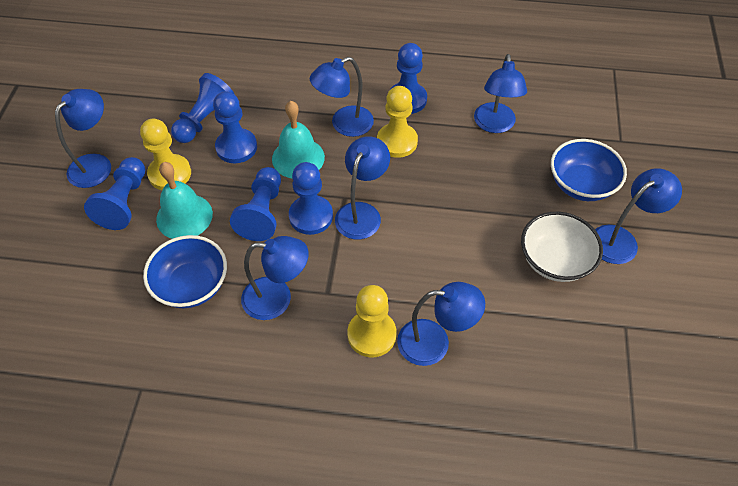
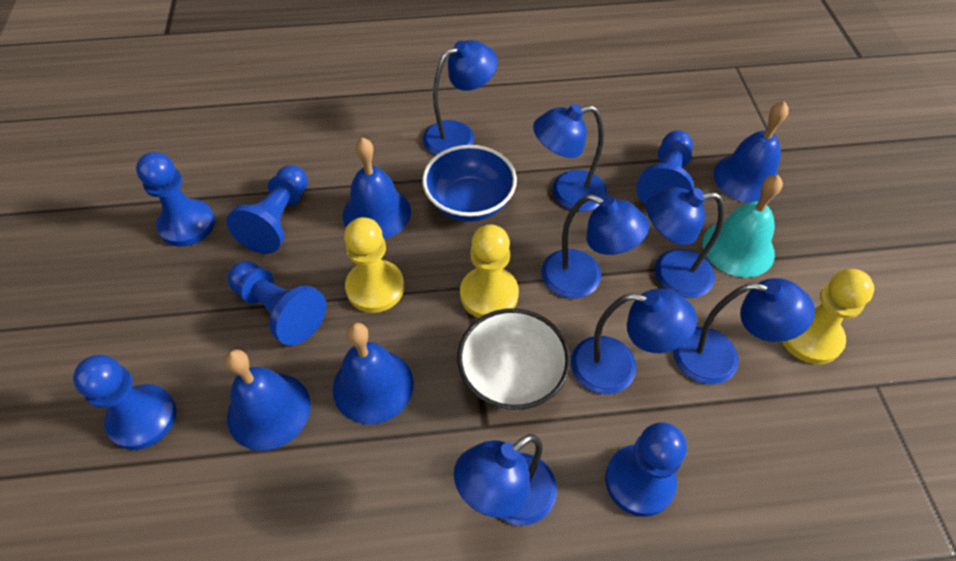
blue bell: 0 -> 4
blue bowl: 2 -> 1
turquoise bell: 2 -> 1

